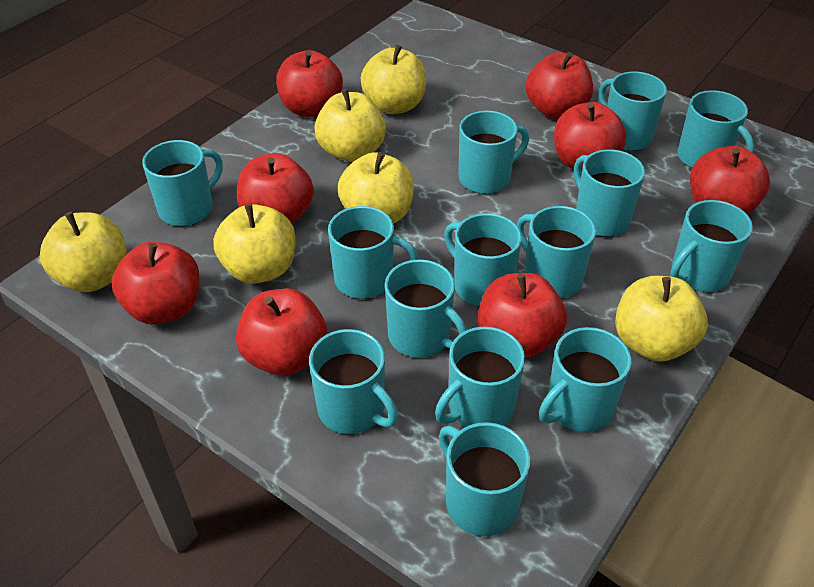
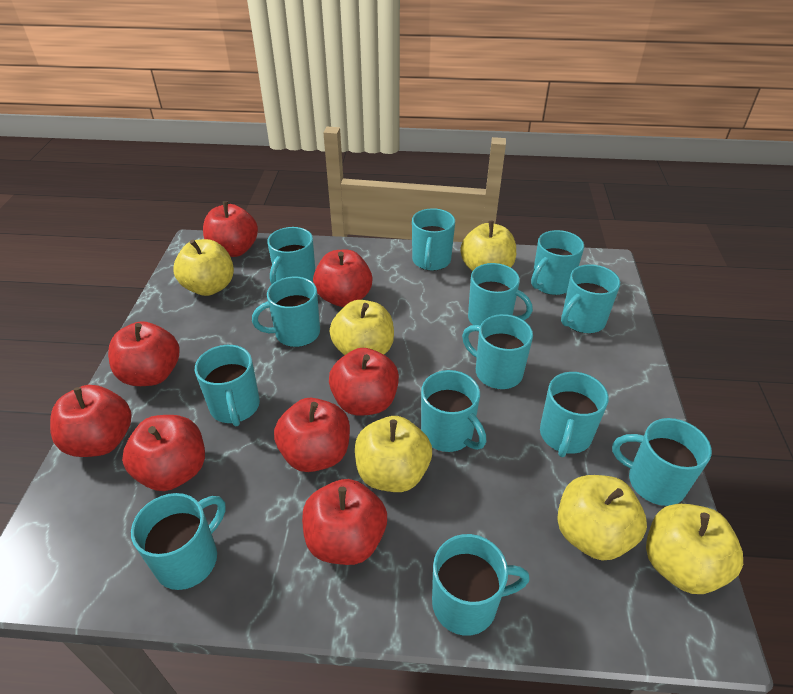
turquoise mug: 14 -> 13

